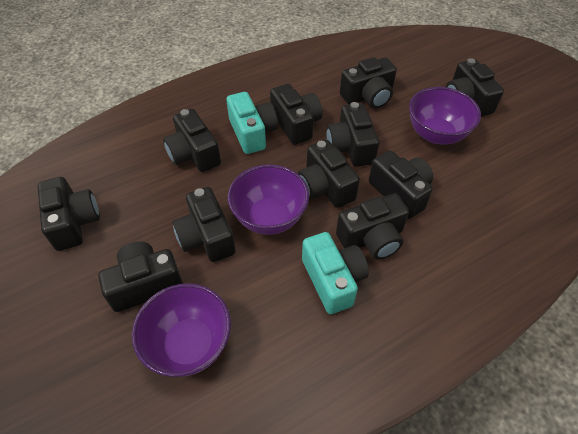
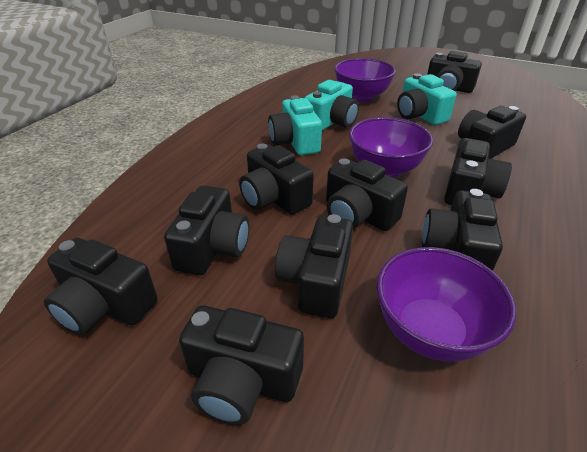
black camera: 11 -> 10
turquoise camera: 2 -> 3

